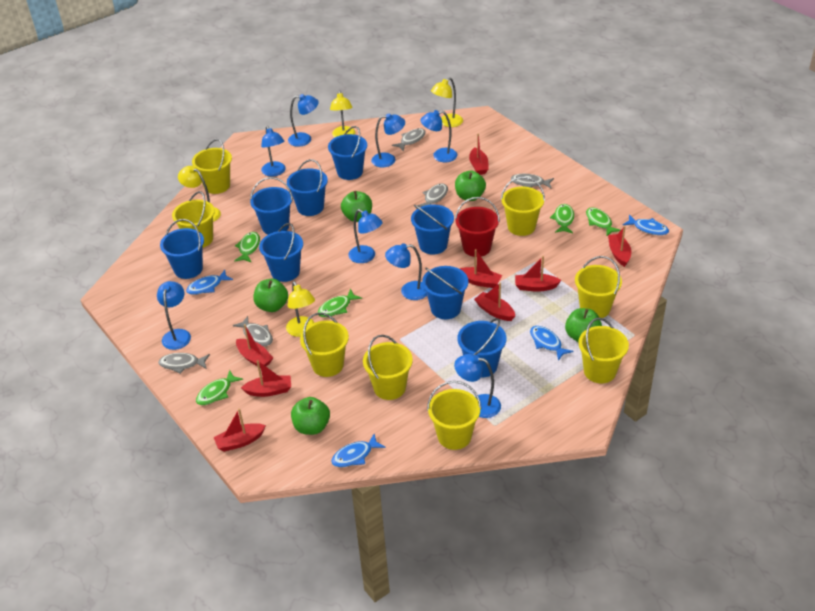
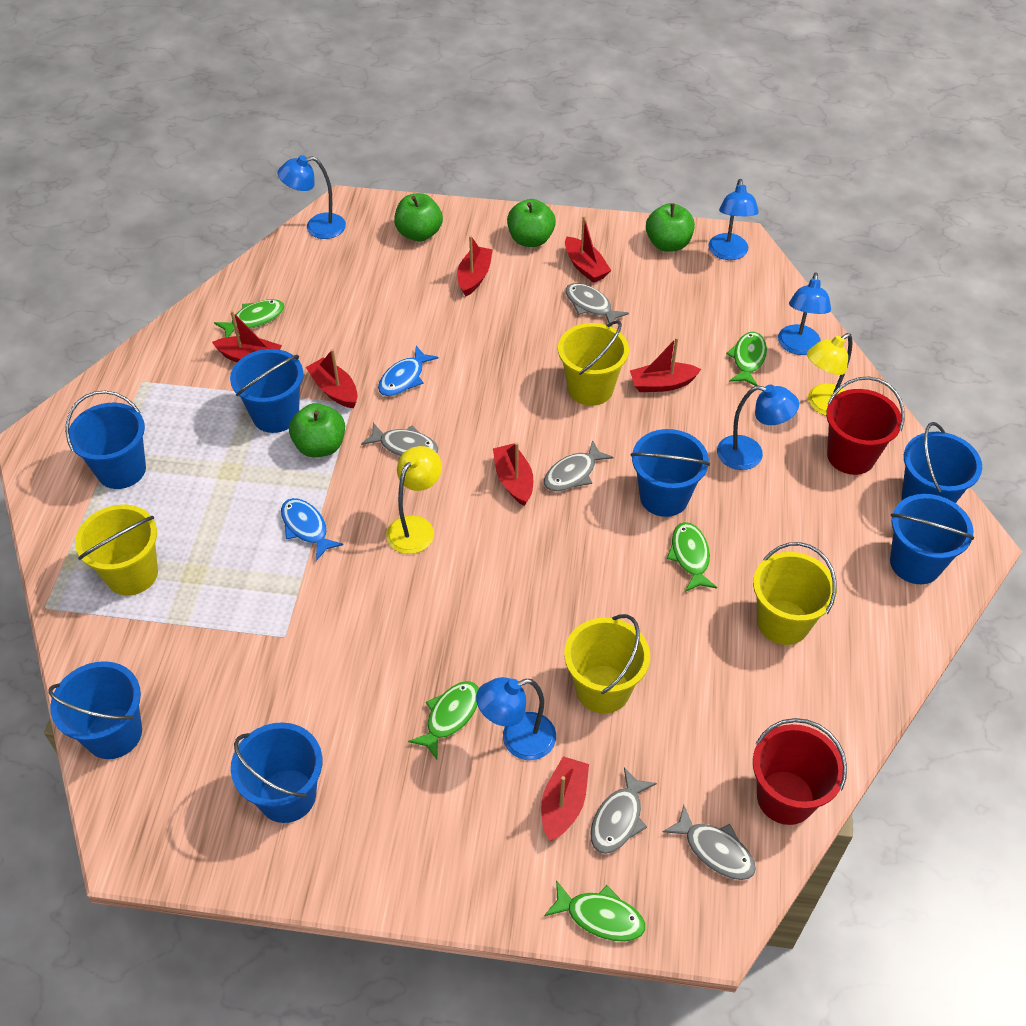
blue bucket: 8 -> 7
blue fish: 4 -> 2
blue lamp: 8 -> 5
green apple: 5 -> 4
red boat: 8 -> 7
red bucket: 1 -> 2
yellow bucket: 8 -> 4
yellow lamp: 4 -> 2

